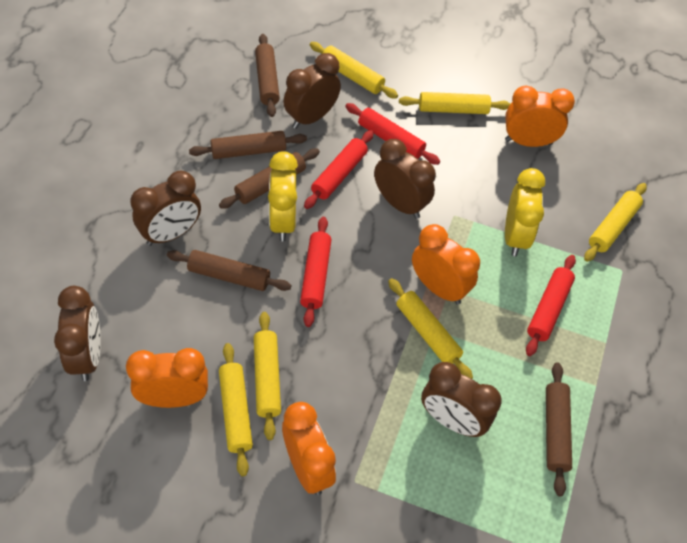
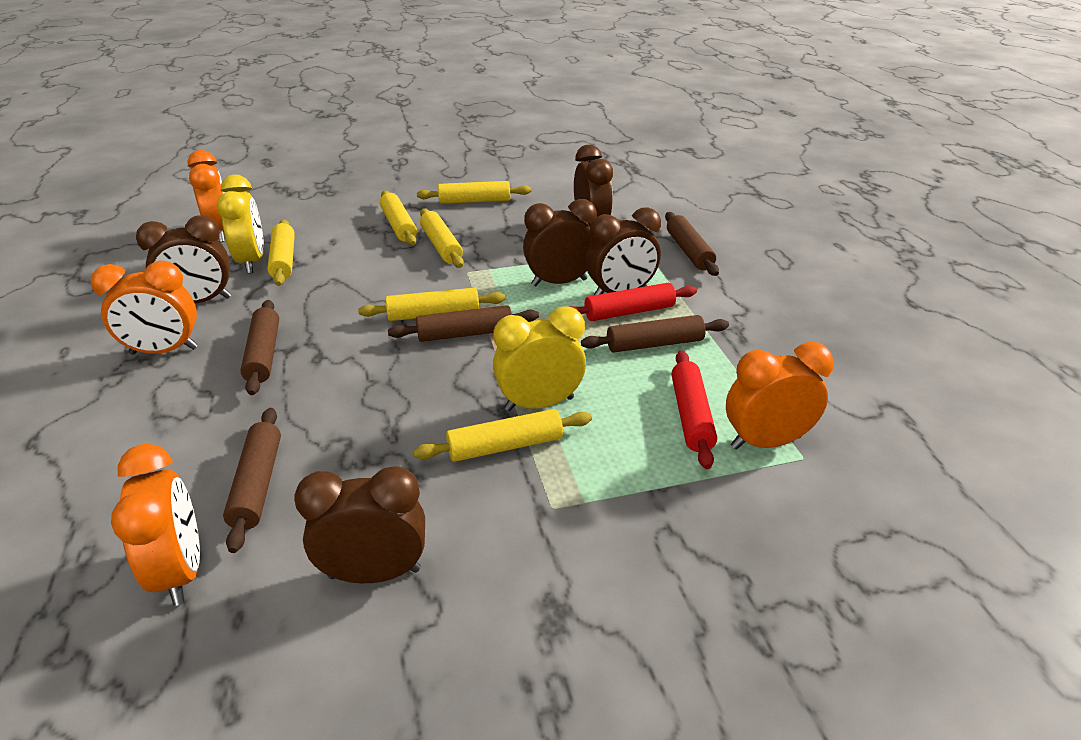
red rolling pin: 4 -> 2

